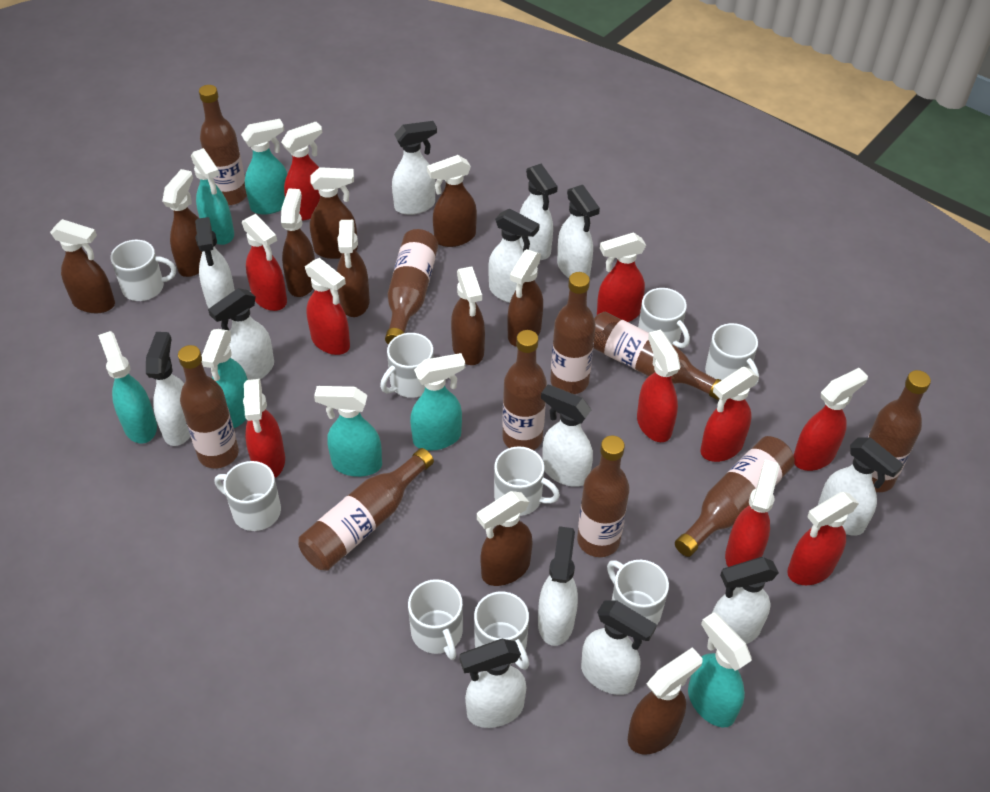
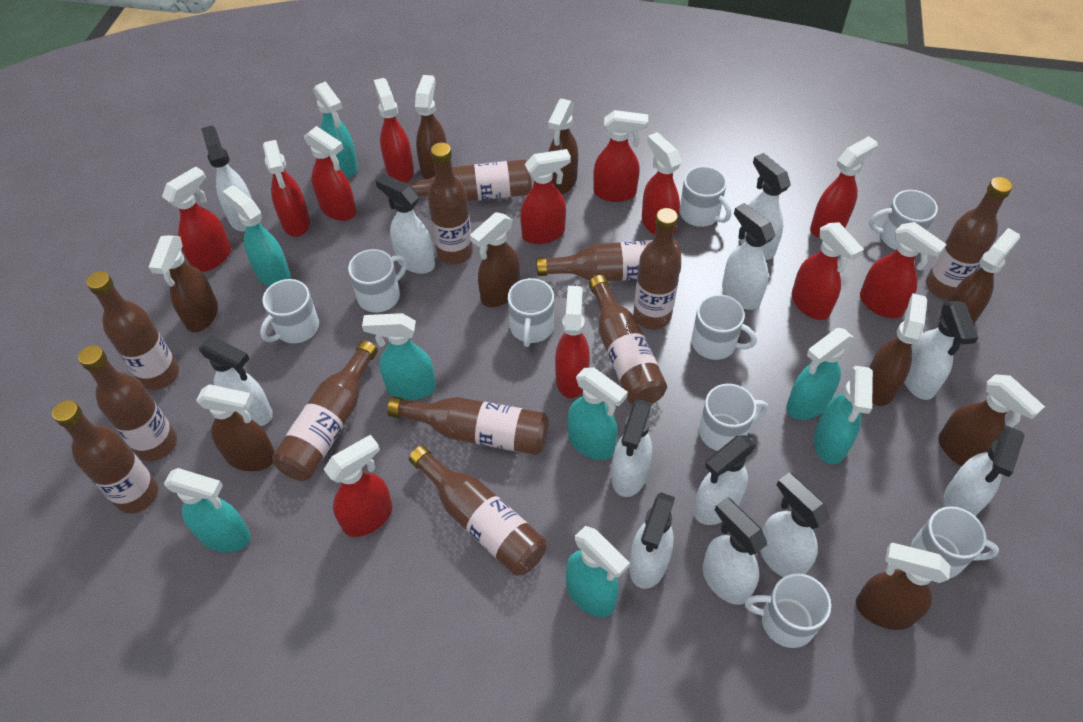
brown bottle: 10 -> 12
brown spray bottle: 10 -> 9
red spray bottle: 10 -> 12
turquoise spray bottle: 7 -> 8
white spray bottle: 13 -> 12

